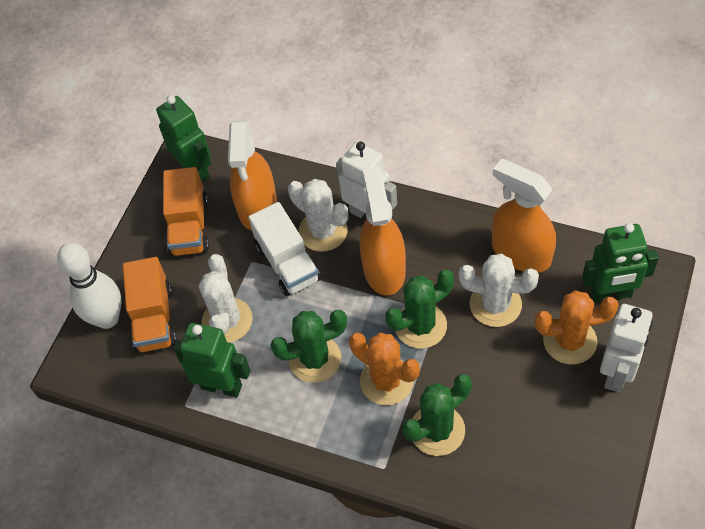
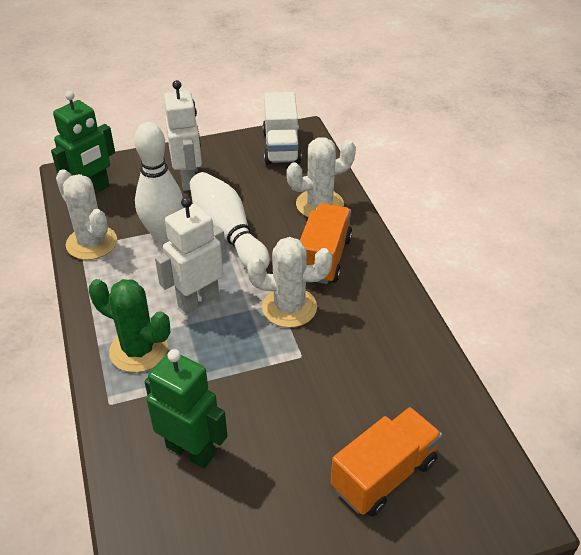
green cactus: 3 -> 1
green robot: 3 -> 2
orange cactus: 2 -> 0
orange spray bottle: 3 -> 0
white bowling pin: 1 -> 2

